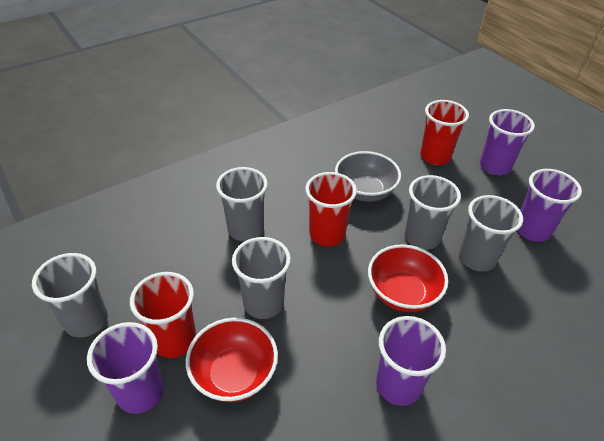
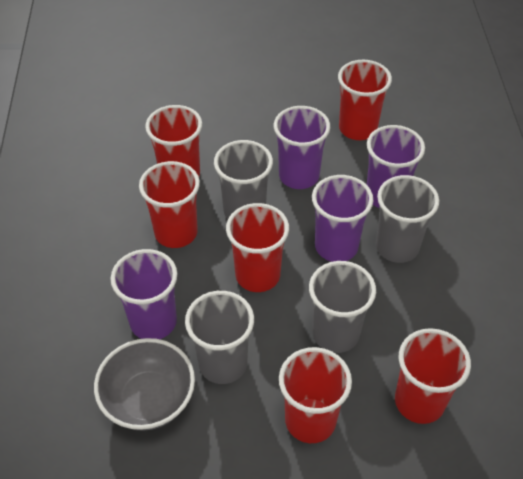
grey cup: 5 -> 4
red bowl: 2 -> 0
red cup: 3 -> 6

